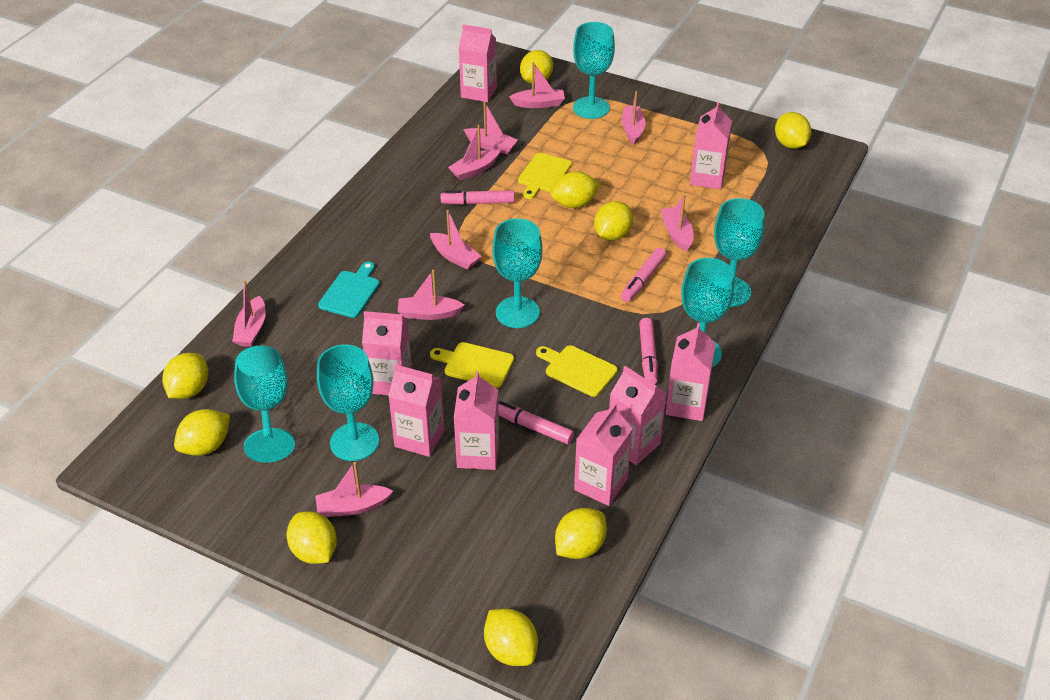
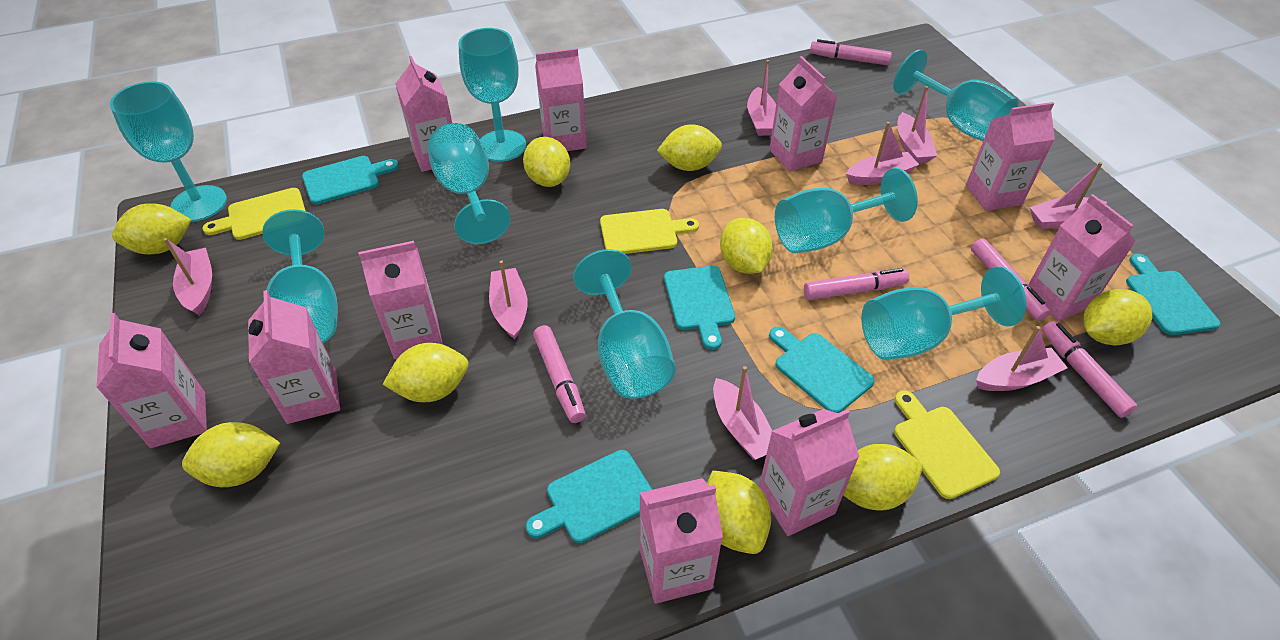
pink boat: 9 -> 8
pink carton: 8 -> 10
pink marker: 4 -> 5
turquoise cutting board: 1 -> 5
turquoise goblet: 6 -> 8

